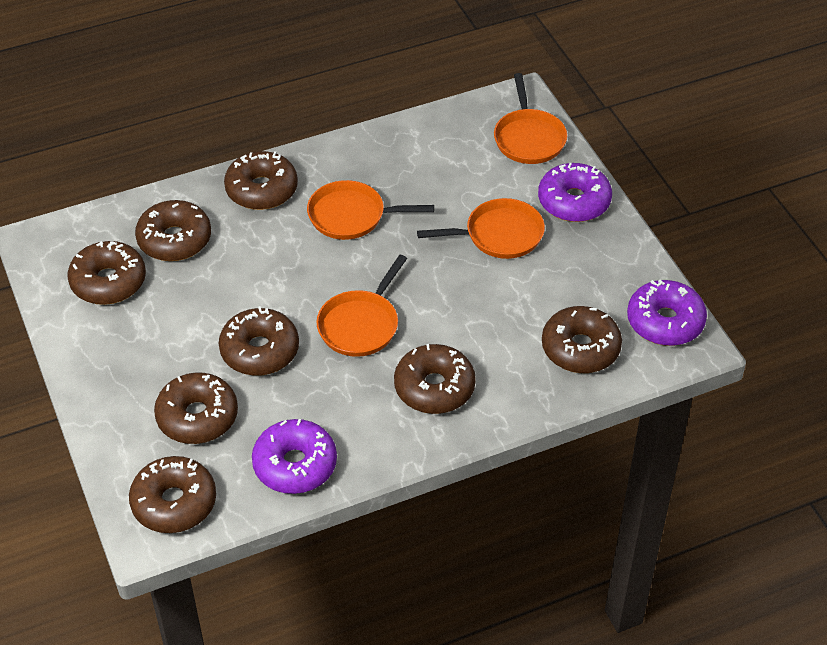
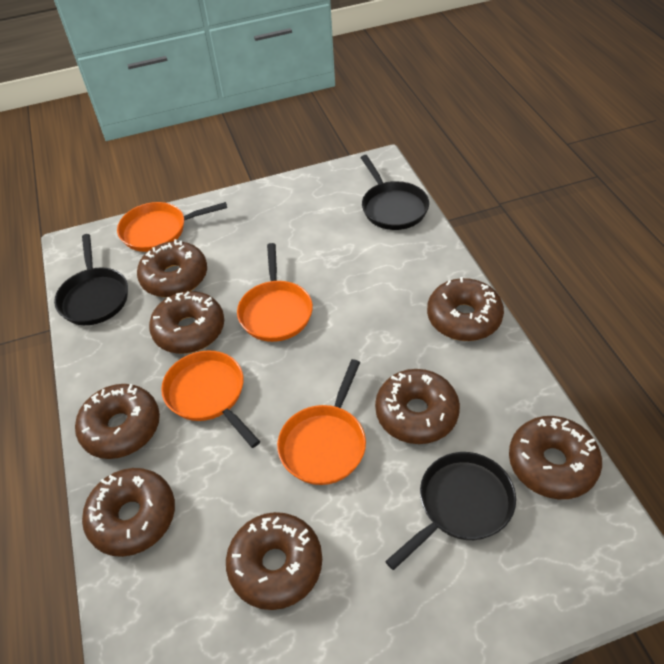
black pan: 0 -> 3
purple donut: 3 -> 0

